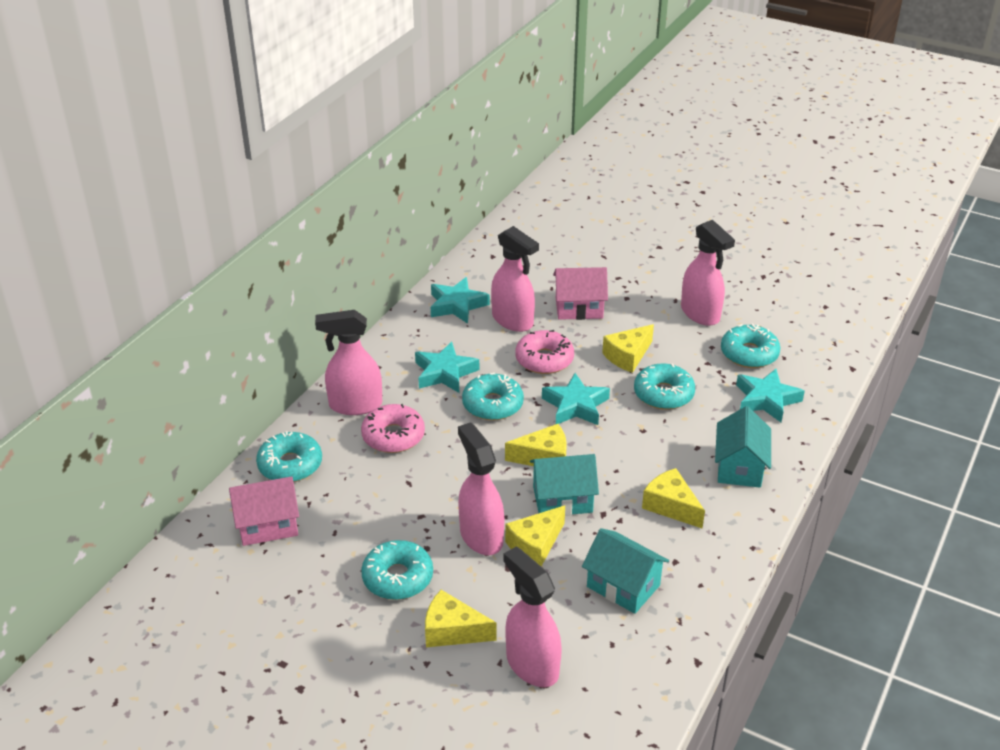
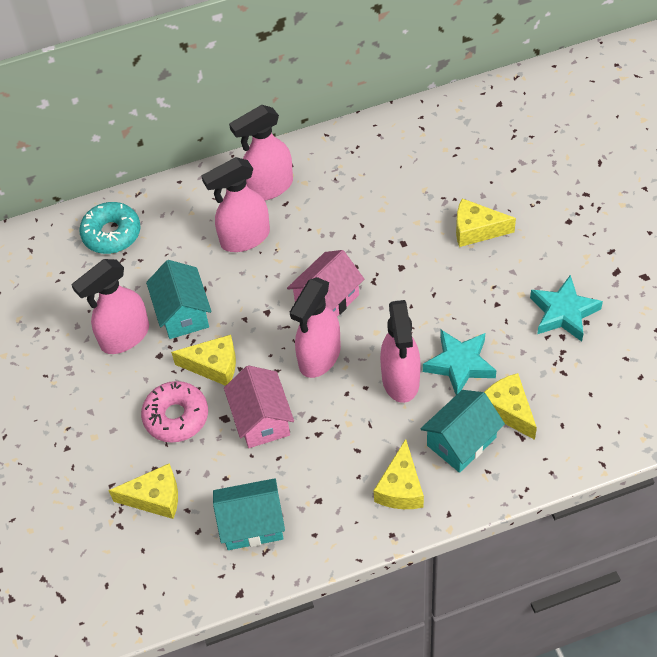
pink donut: 2 -> 1
turquoise donut: 5 -> 1
turquoise star: 4 -> 2

